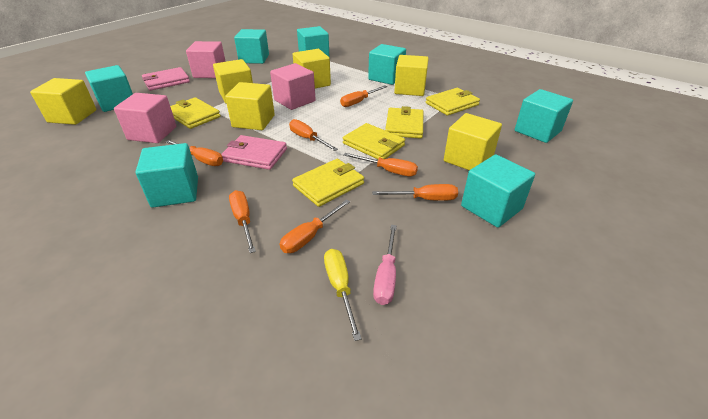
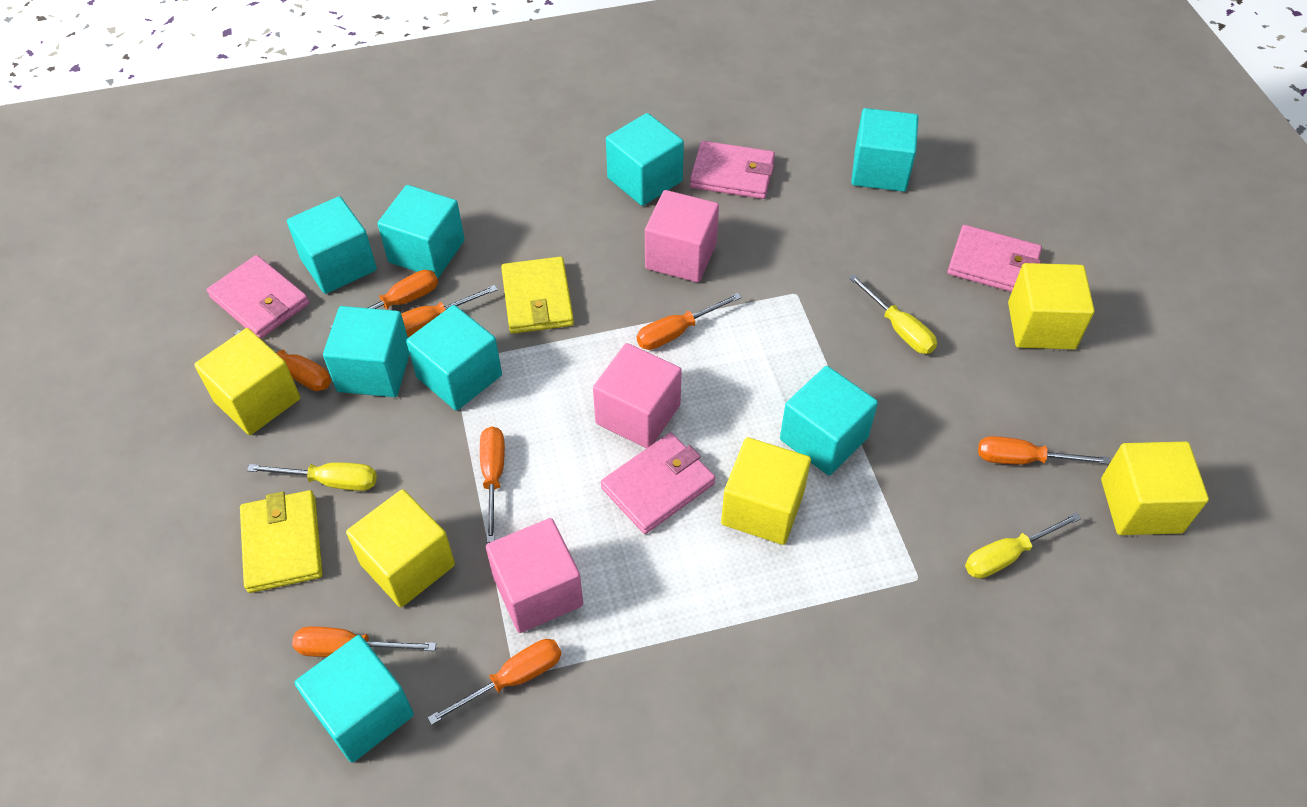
orange screwdriver: 7 -> 8
pink screwdriver: 1 -> 0
pink wallet: 2 -> 4
turquoise cube: 7 -> 8
yellow cube: 6 -> 5
yellow screwdriver: 1 -> 3
yellow wallet: 5 -> 2

